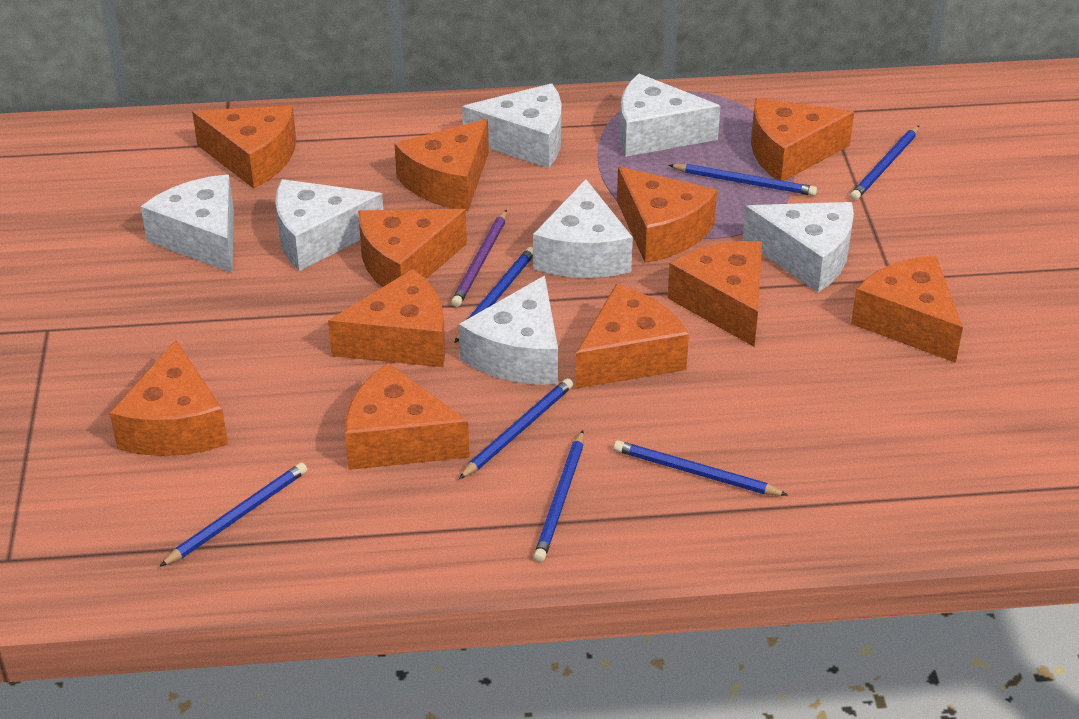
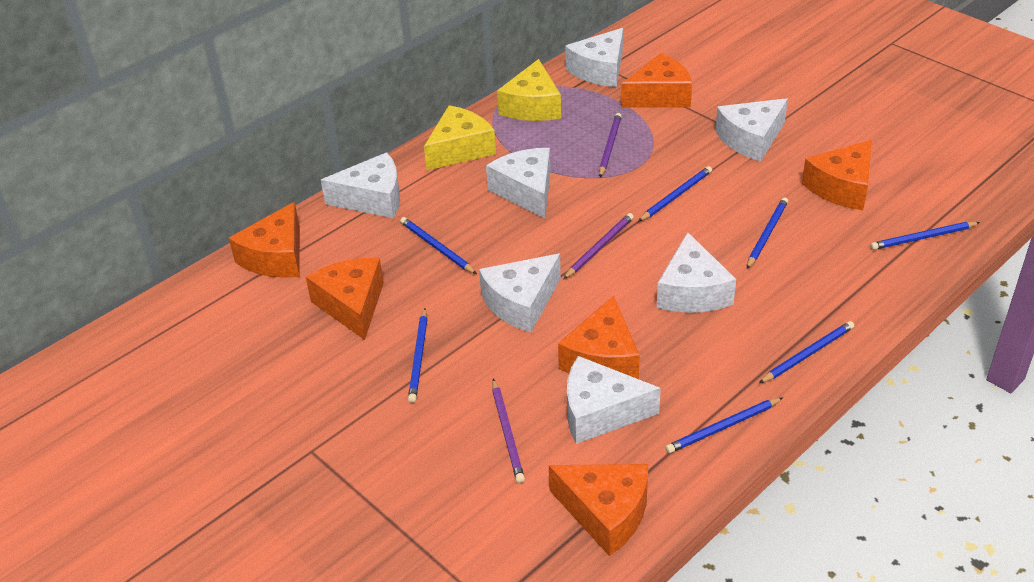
orange cheese: 11 -> 6
purple pencil: 1 -> 3
yellow cheese: 0 -> 2

